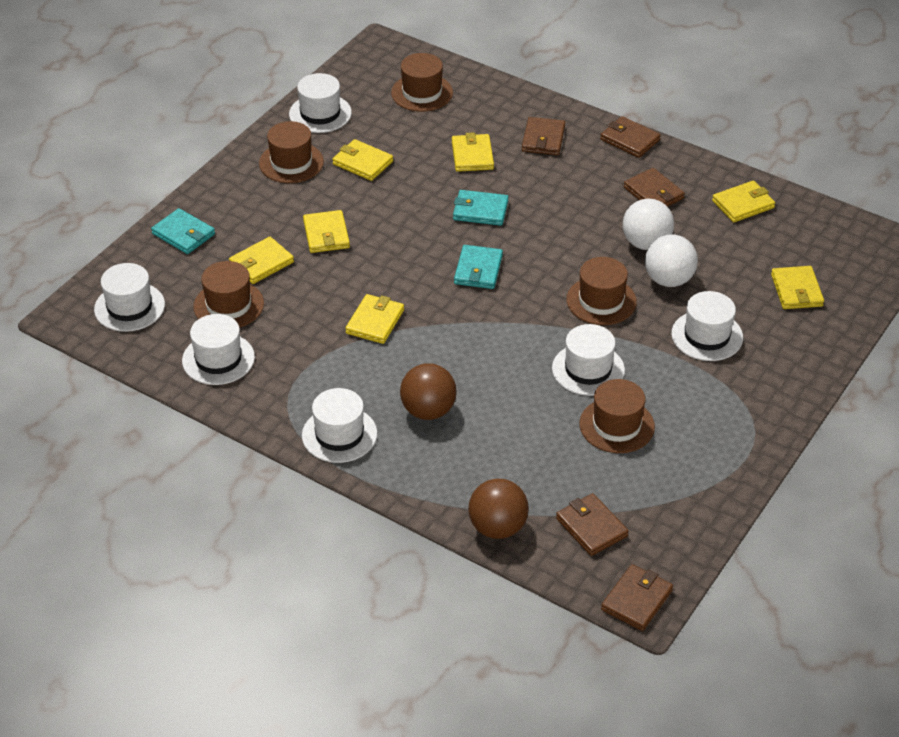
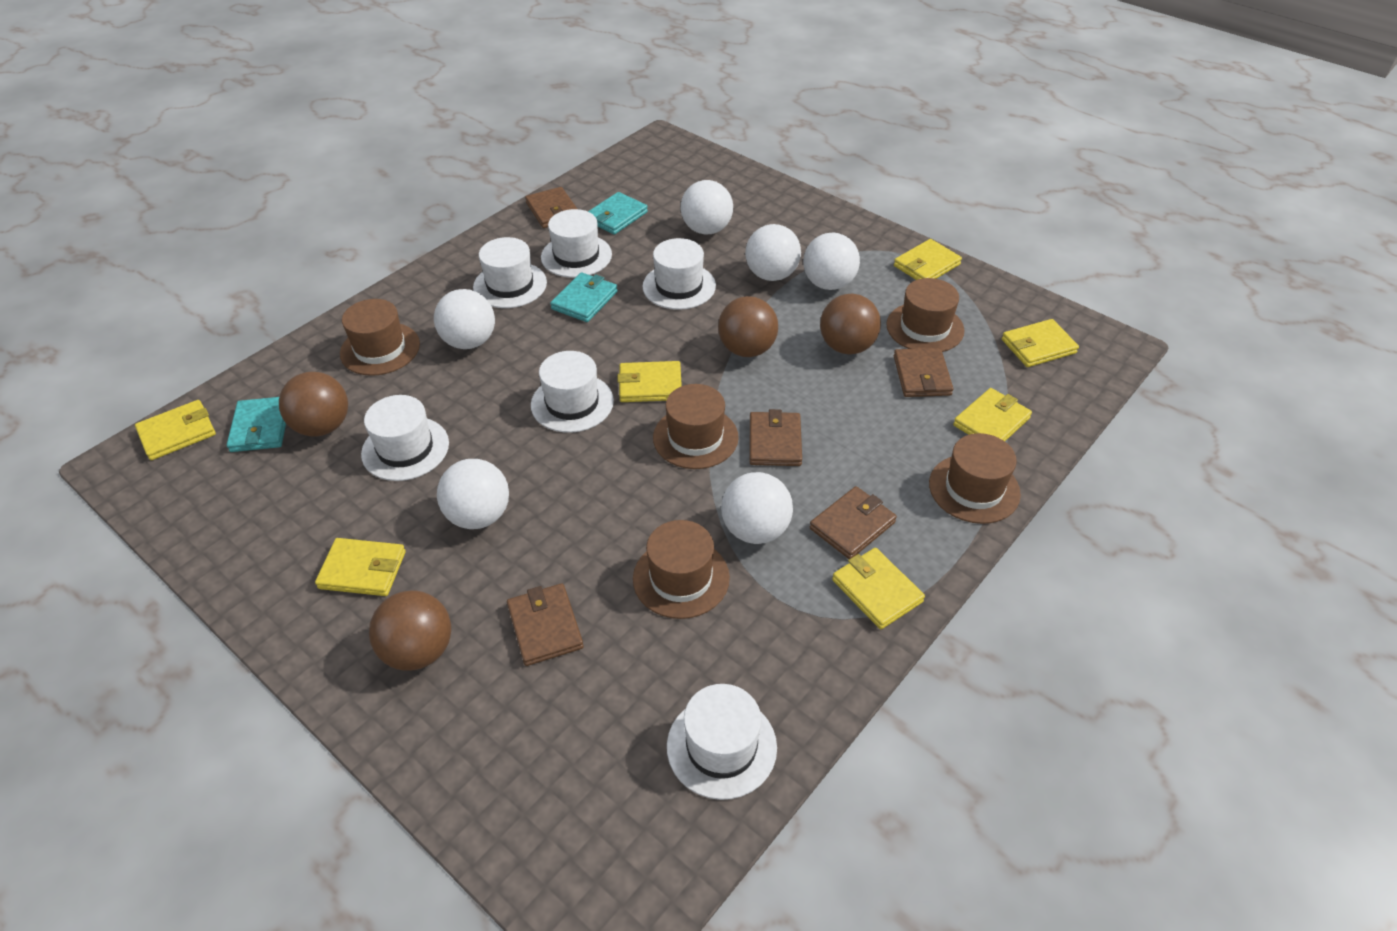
brown ball: 2 -> 4
white ball: 2 -> 6

